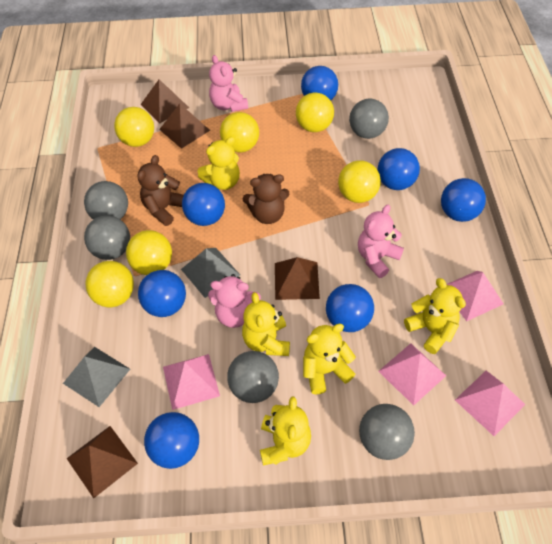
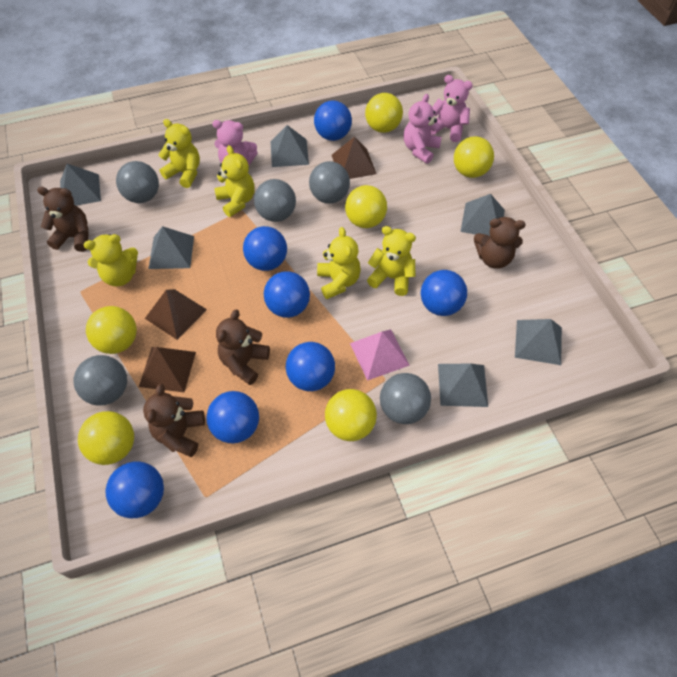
brown pyramid: 4 -> 3
brown teddy bear: 2 -> 4
grey pyramid: 2 -> 6
pink pyramid: 4 -> 1

